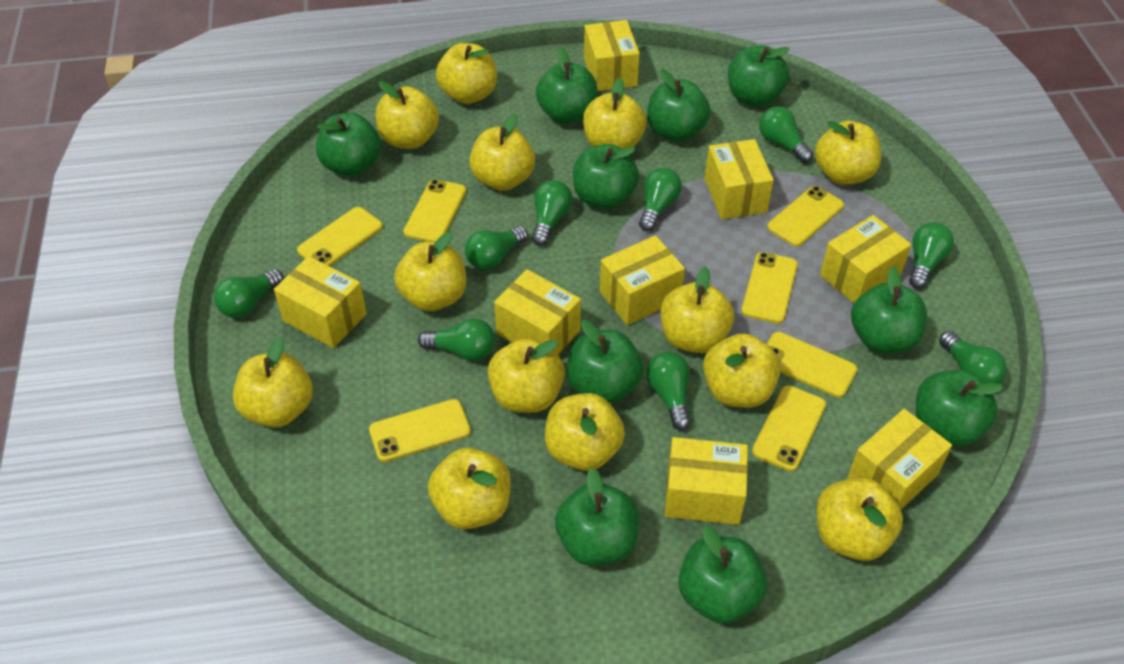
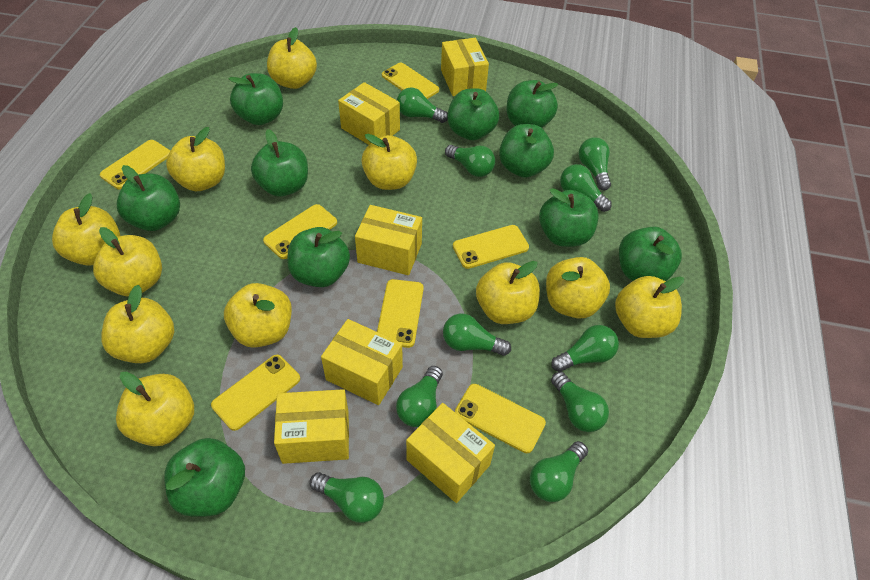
green light bulb: 9 -> 10
yellow apple: 13 -> 11
yellow box: 8 -> 6

